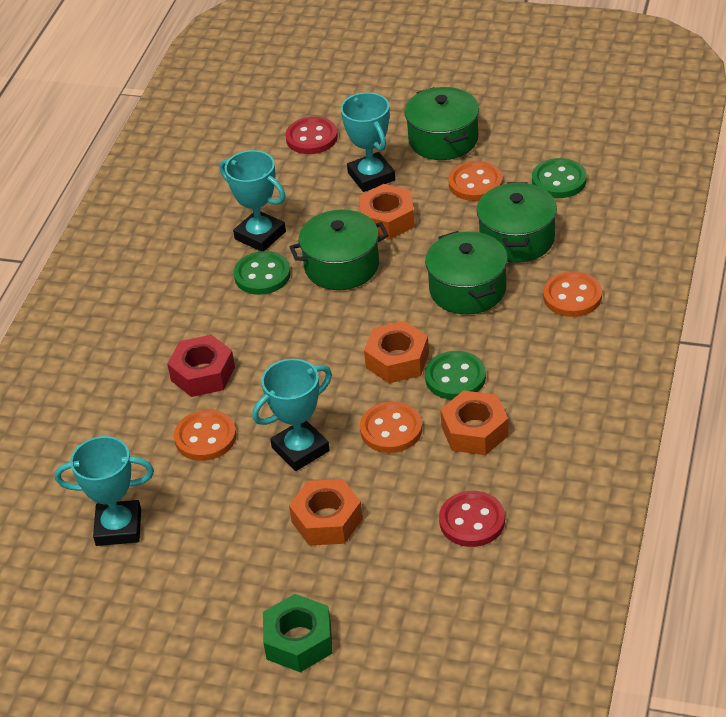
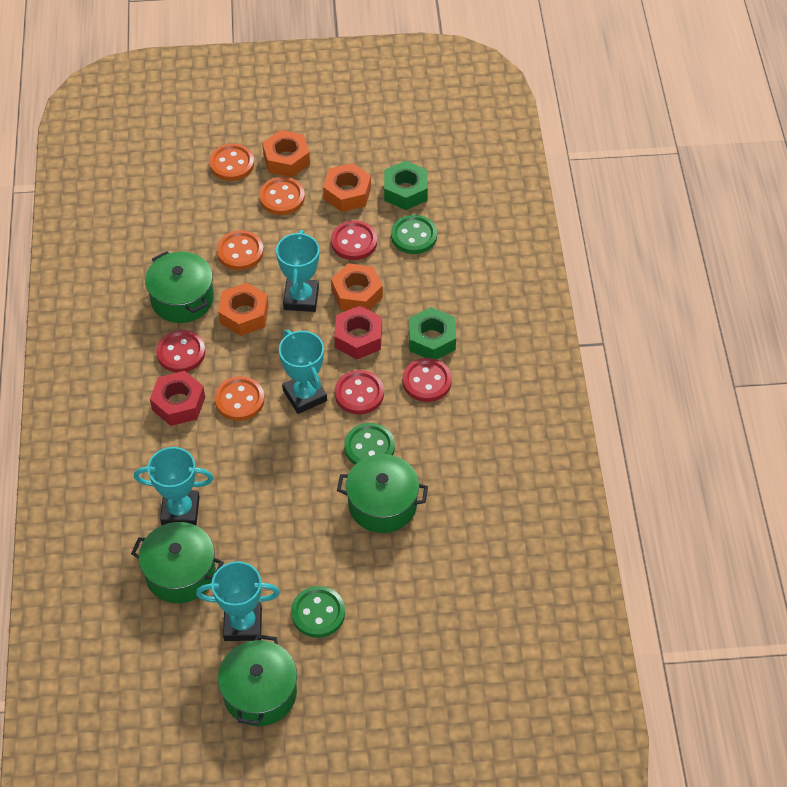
green nut: 1 -> 2
red button: 2 -> 4
red nut: 1 -> 2

